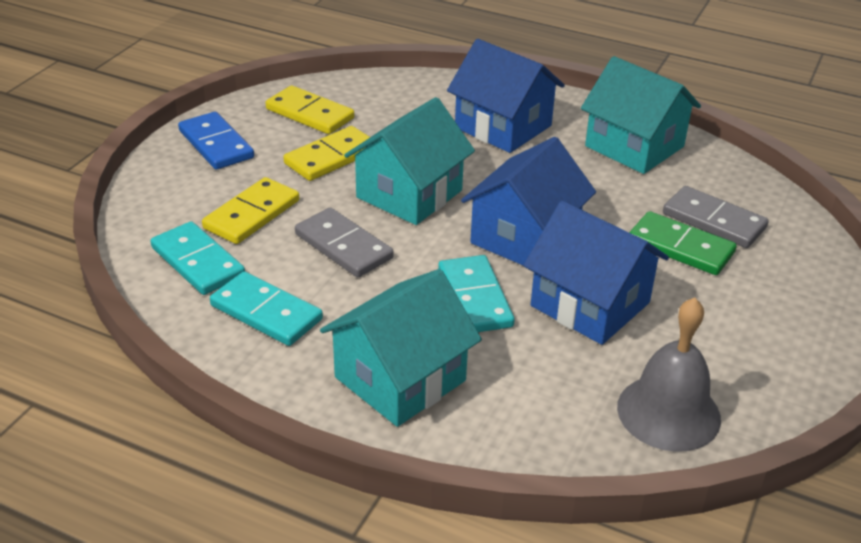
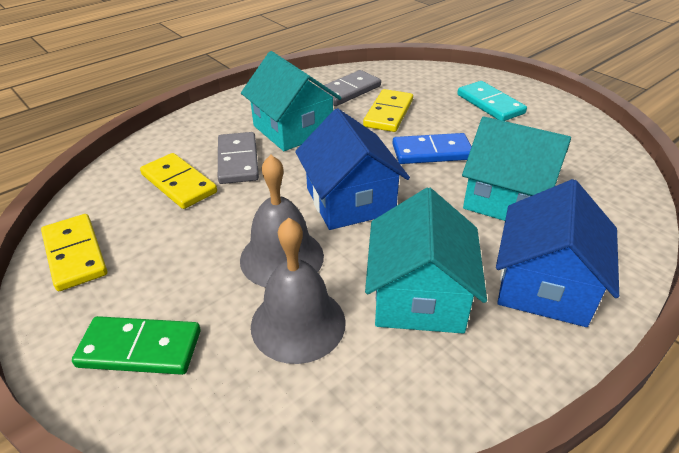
blue house: 3 -> 2
grey bell: 1 -> 2
turquoise domino: 3 -> 1

